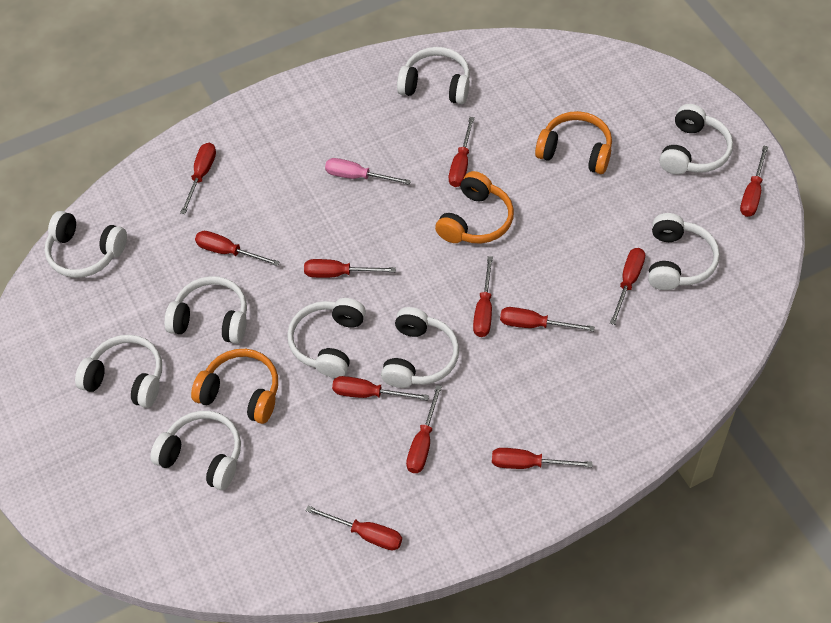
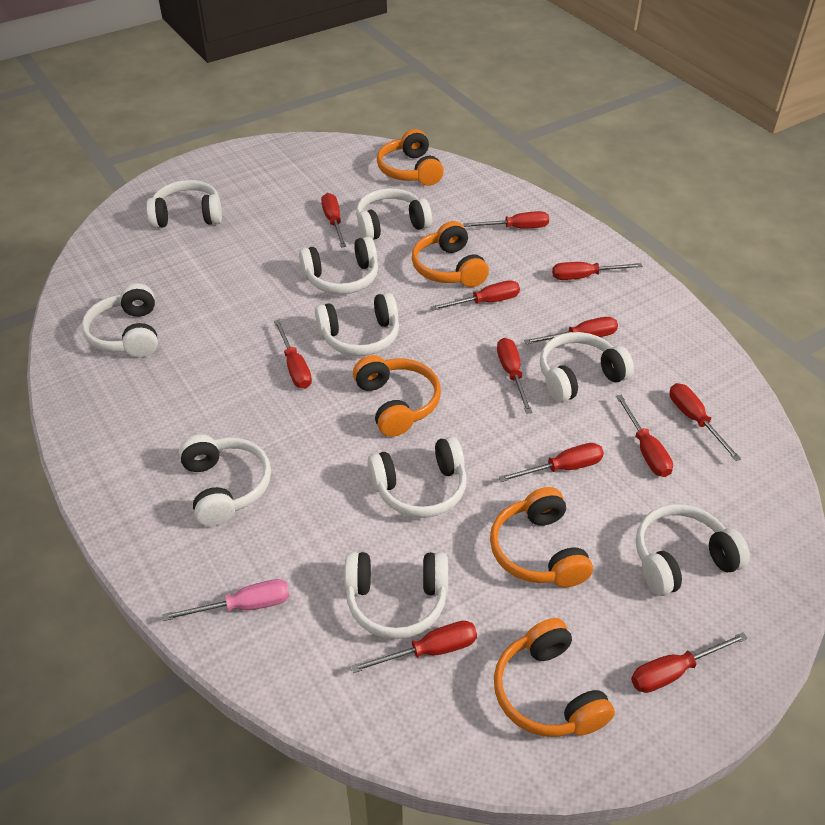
orange headphones: 3 -> 5
white headphones: 9 -> 10

